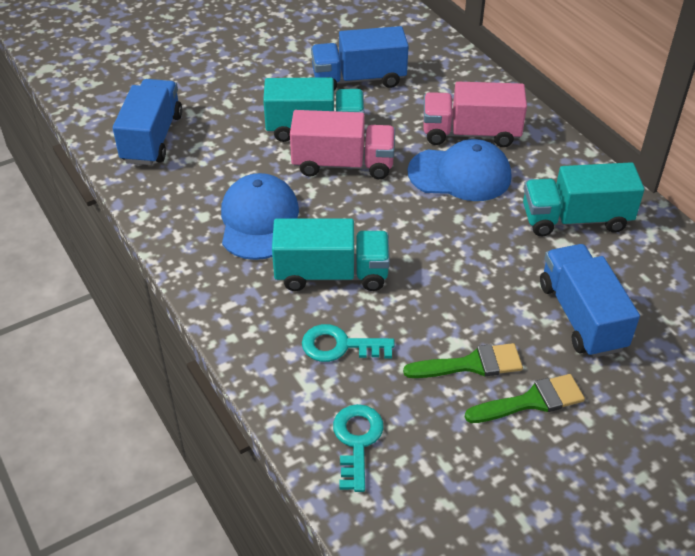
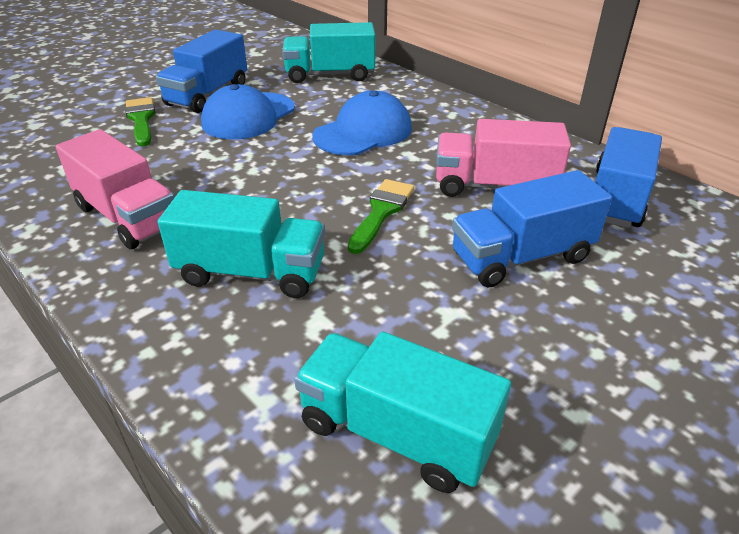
turquoise key: 2 -> 0

